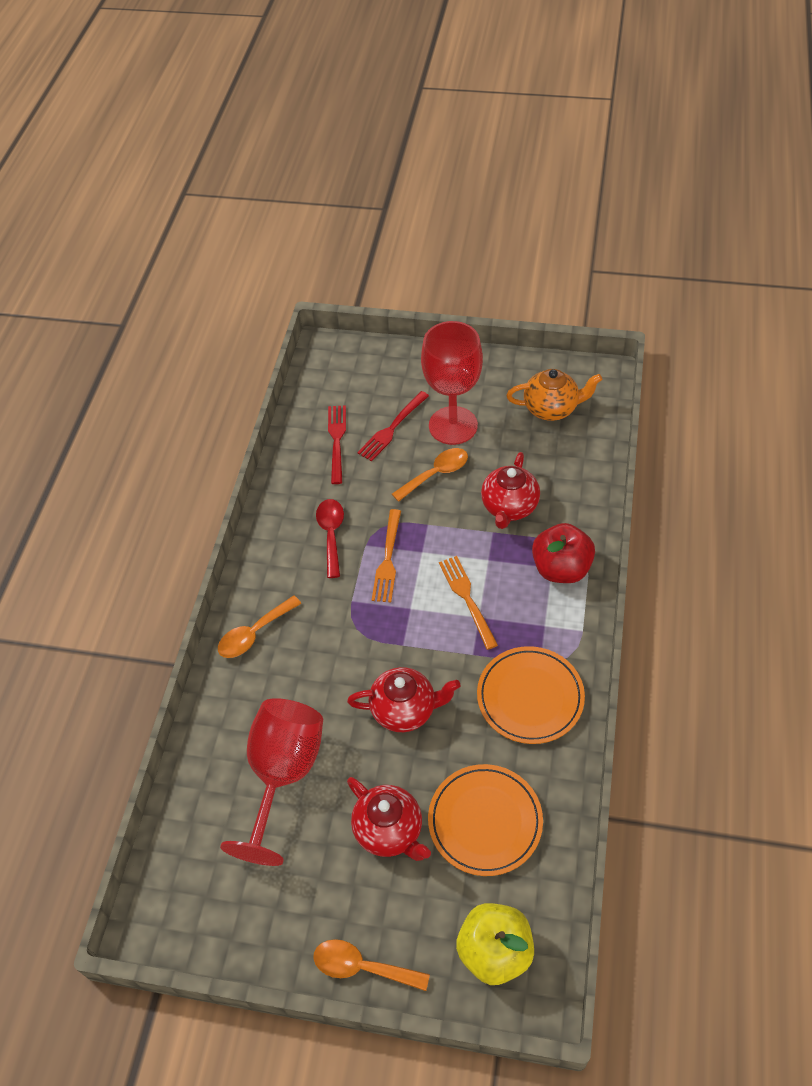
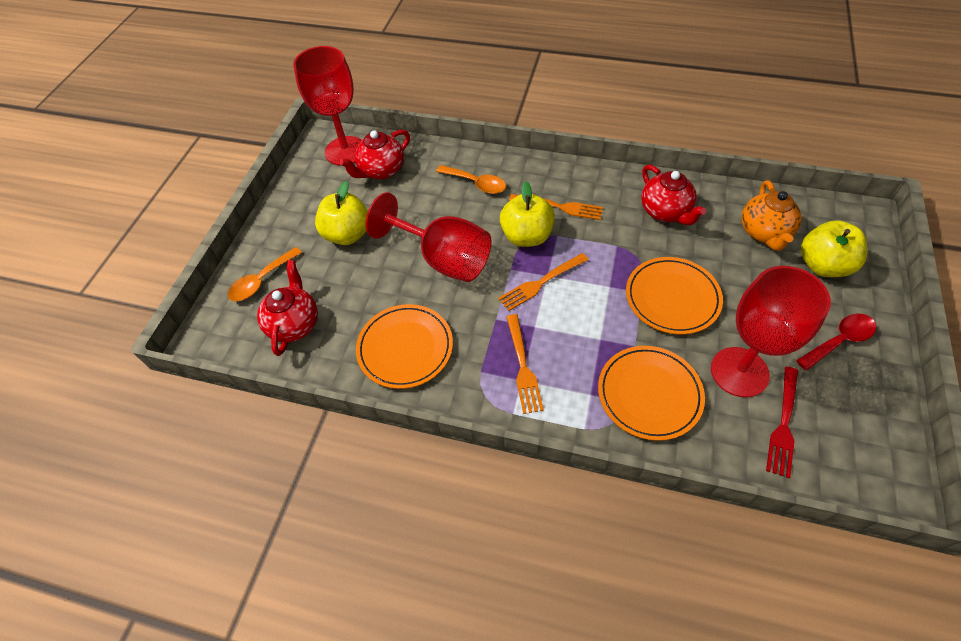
orange fork: 2 -> 3
orange plate: 2 -> 3
orange spoon: 3 -> 2
red apple: 1 -> 0
red fork: 2 -> 1
red goblet: 2 -> 3
yellow apple: 1 -> 3

